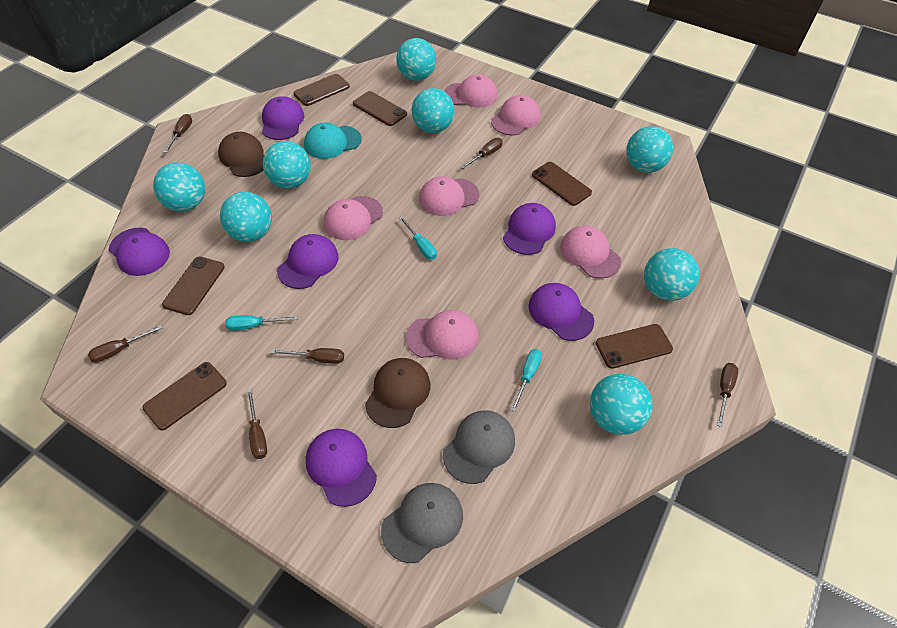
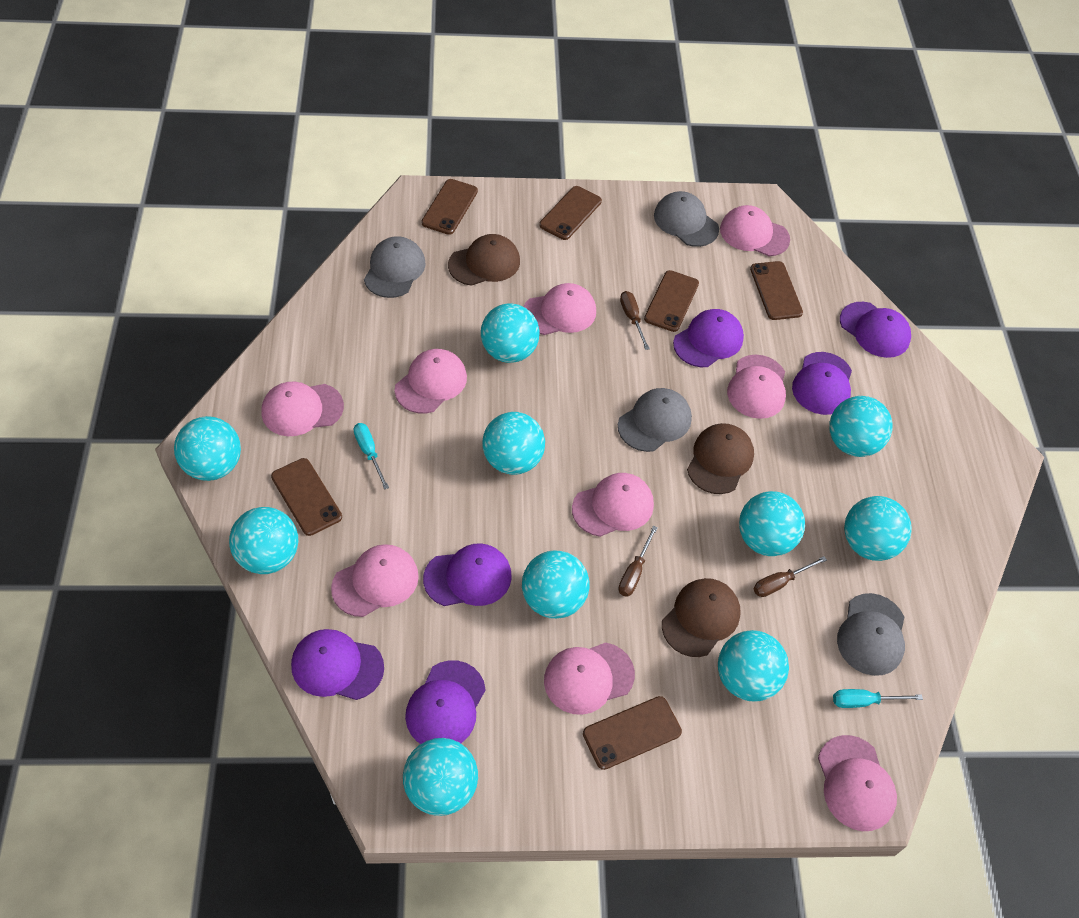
brown cap: 2 -> 3
brown screwdriver: 6 -> 3
grey cap: 2 -> 4
pink cap: 6 -> 9
turquoise ball: 8 -> 10
turquoise cap: 1 -> 0
turquoise screwdriver: 3 -> 2

